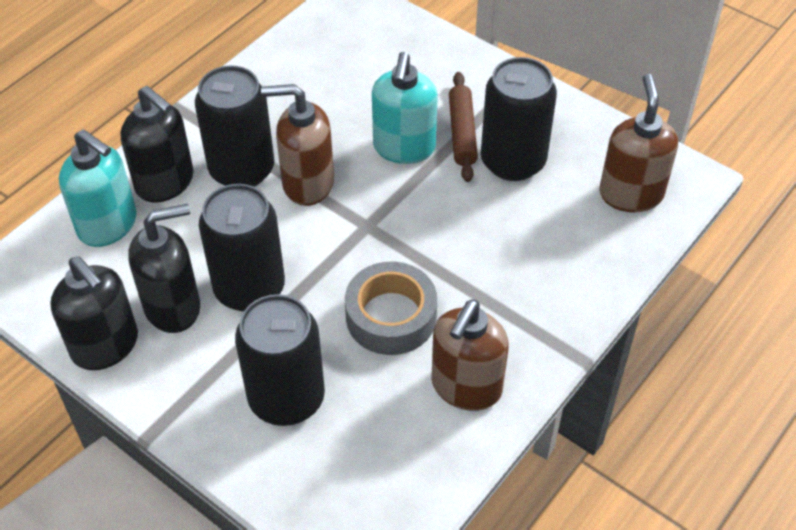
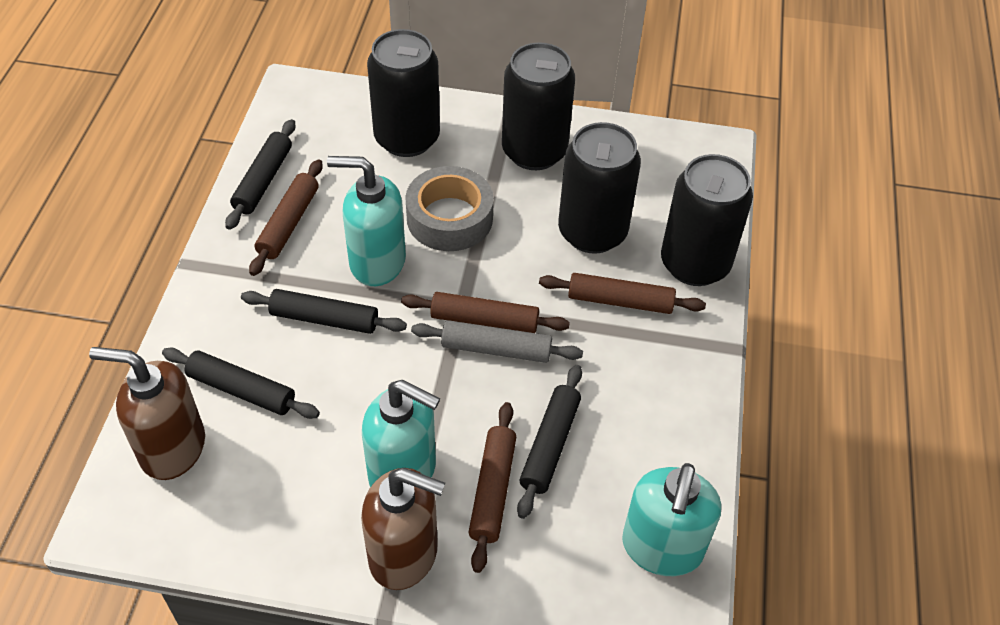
black rolling pin: 0 -> 4
black soap dispenser: 3 -> 0
brown rolling pin: 1 -> 4
brown soap dispenser: 3 -> 2
grey rolling pin: 0 -> 1
turquoise soap dispenser: 2 -> 3

